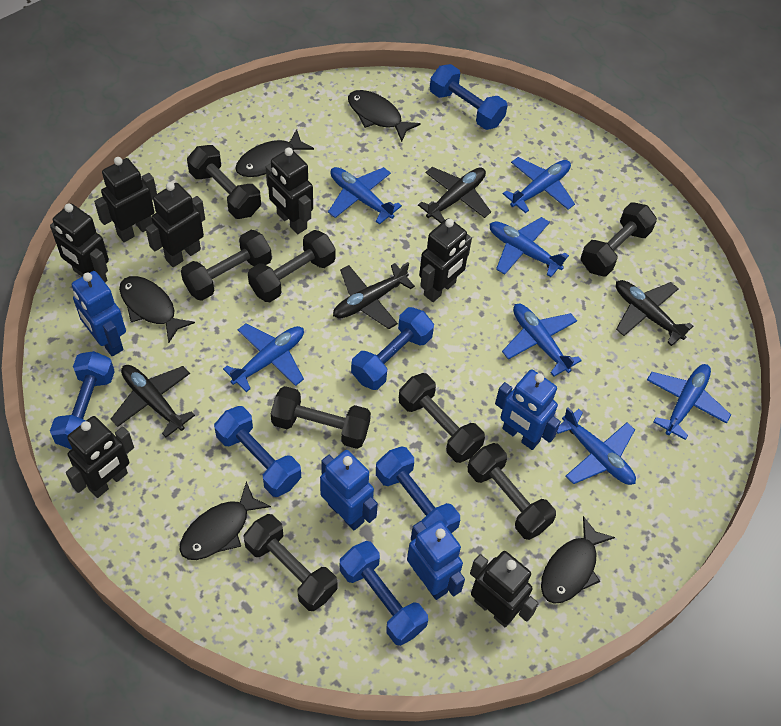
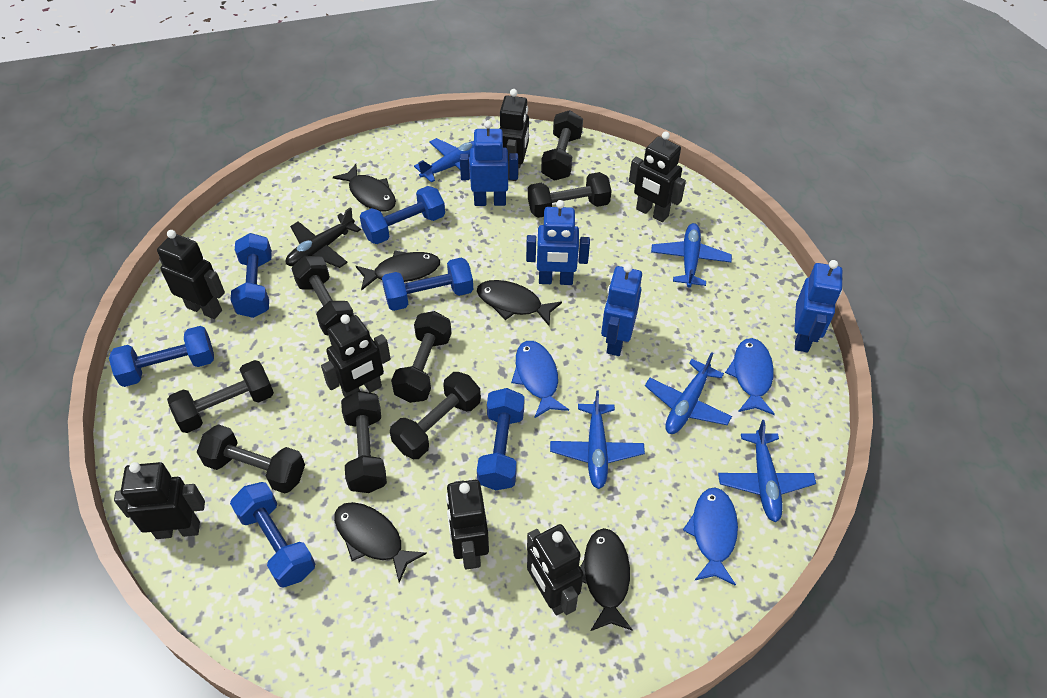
black plane: 4 -> 1
blue fish: 0 -> 3
blue plane: 7 -> 5

